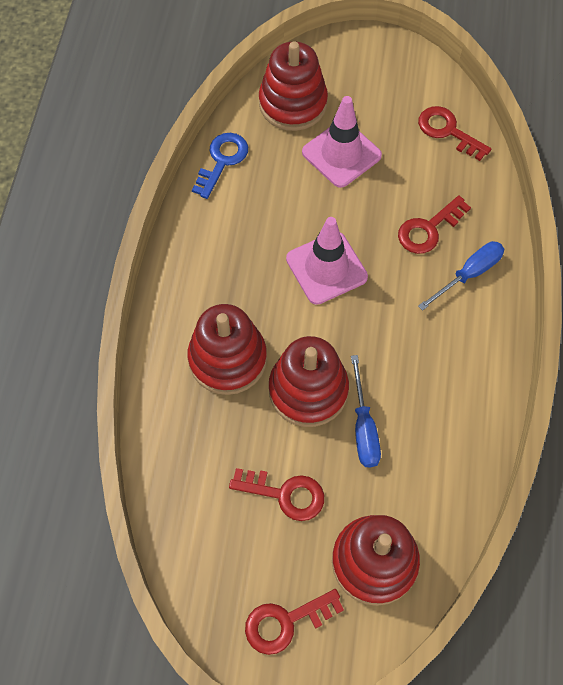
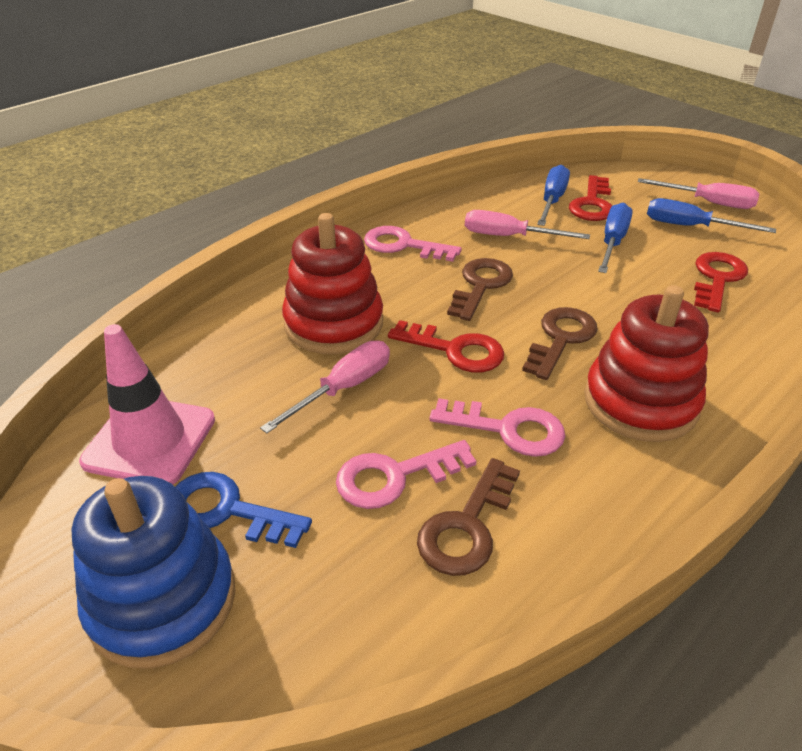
blue screwdriver: 2 -> 3
blue stacking toy: 0 -> 1
brown key: 0 -> 3
pink key: 0 -> 3
pink screwdriver: 0 -> 3
pink traffic cone: 2 -> 1
red key: 4 -> 3
red stacking toy: 4 -> 2

